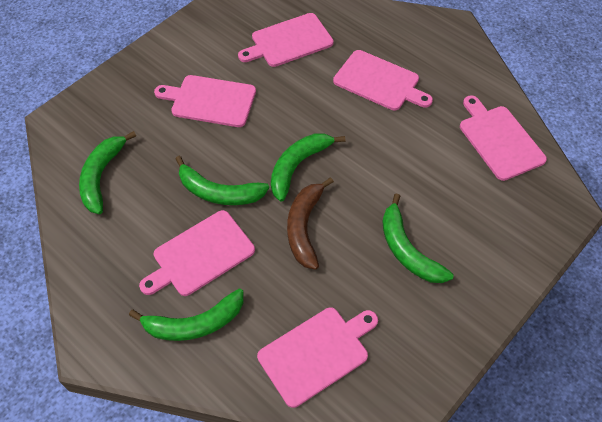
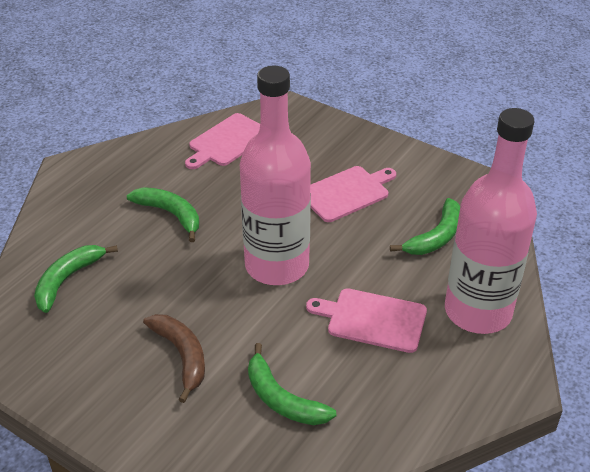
green banana: 5 -> 4
pink bottle: 0 -> 2
pink cutting board: 6 -> 3

